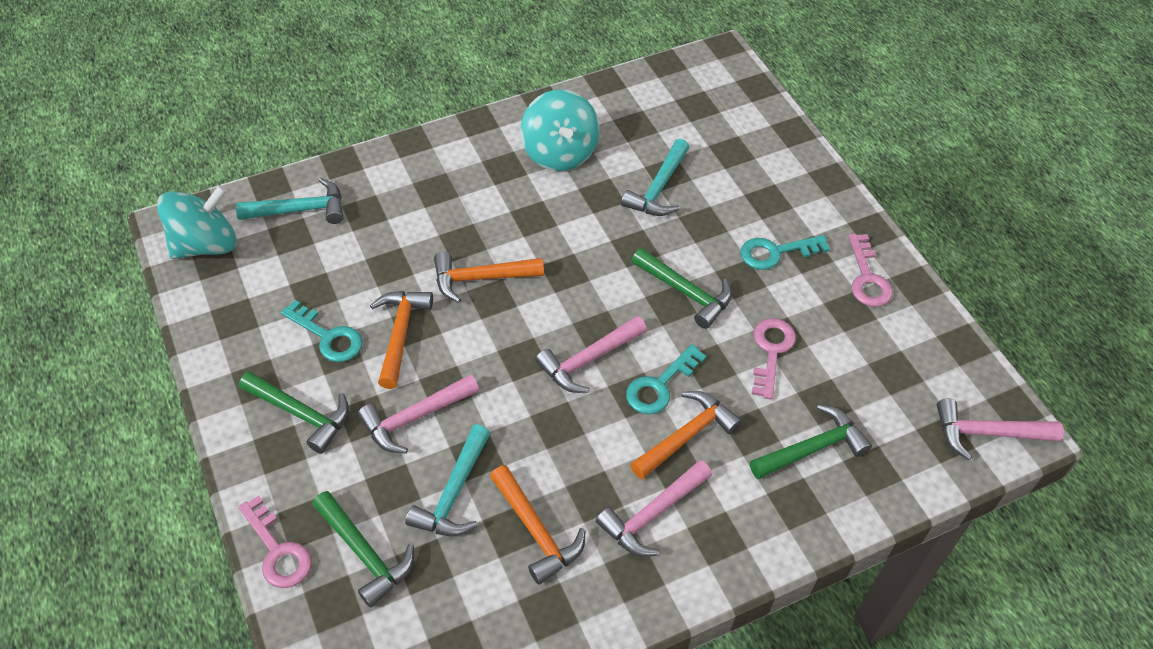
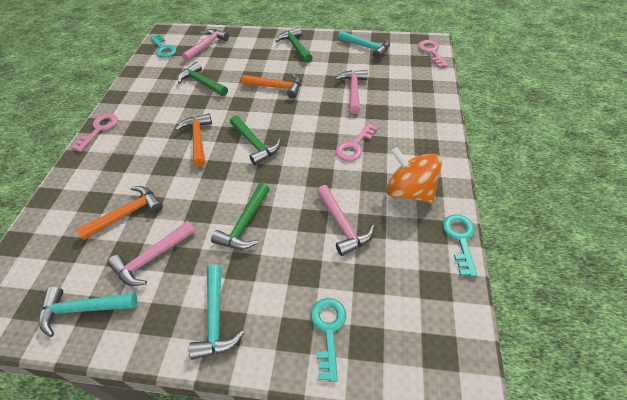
orange hammer: 4 -> 3
orange spinning top: 0 -> 1
turquoise spinning top: 2 -> 0

